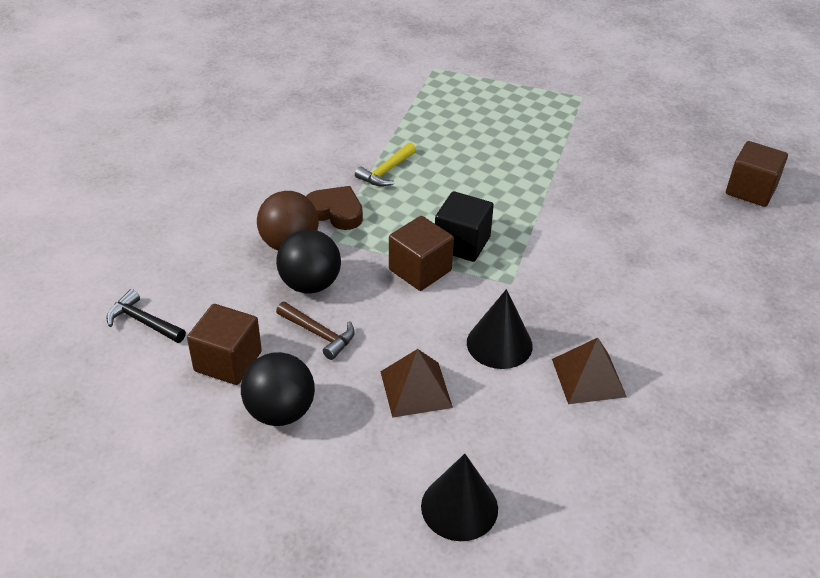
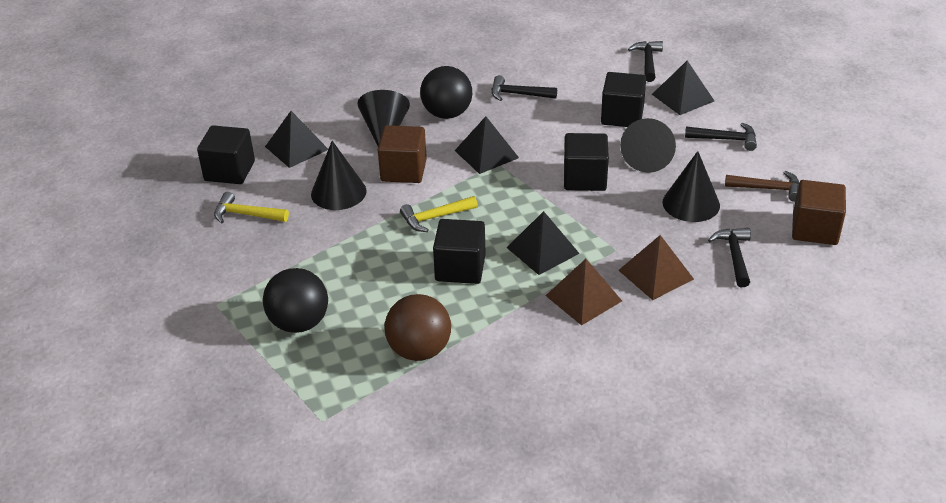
black cone: 2 -> 4
black cube: 1 -> 4
black hammer: 1 -> 4
black pyramid: 0 -> 4
brown cube: 3 -> 2
brown heart: 1 -> 0
yellow hammer: 1 -> 2

